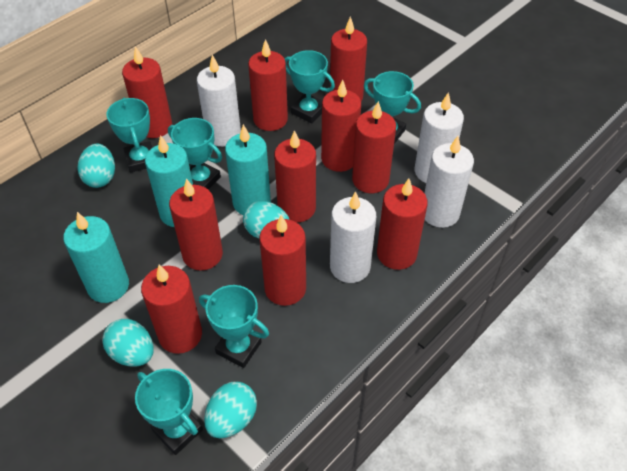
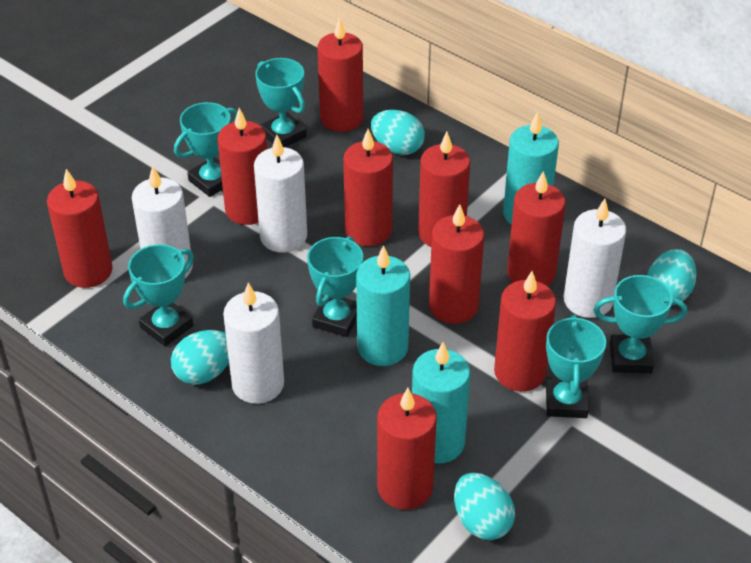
red candle: 10 -> 9

